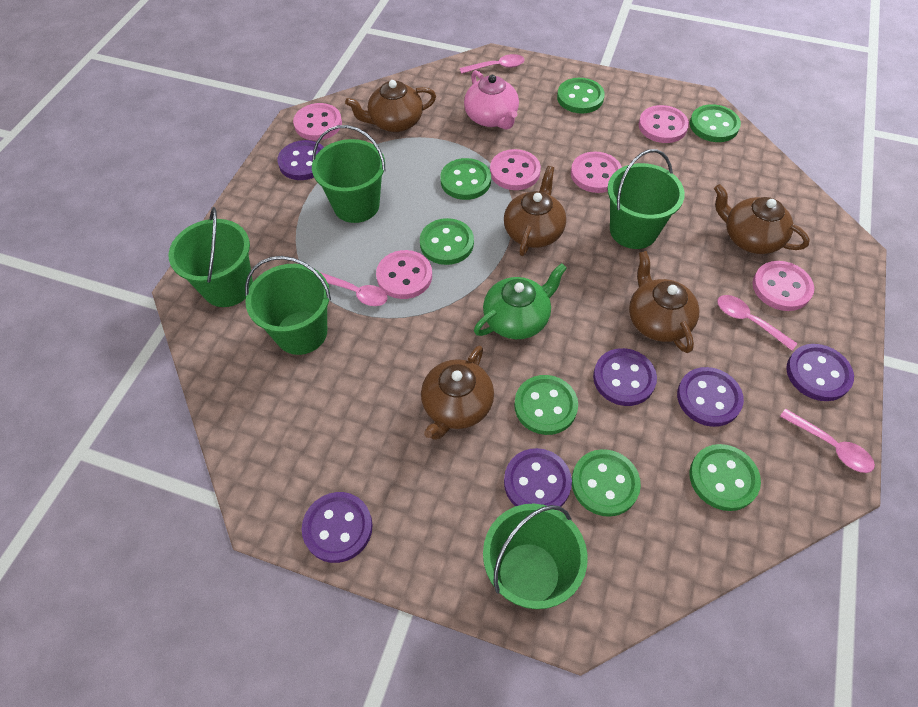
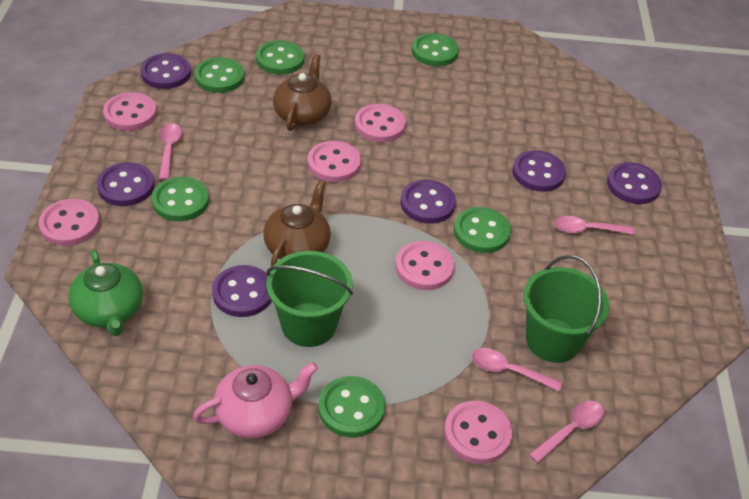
brown teapot: 5 -> 2
green bucket: 5 -> 2
green button: 7 -> 6

